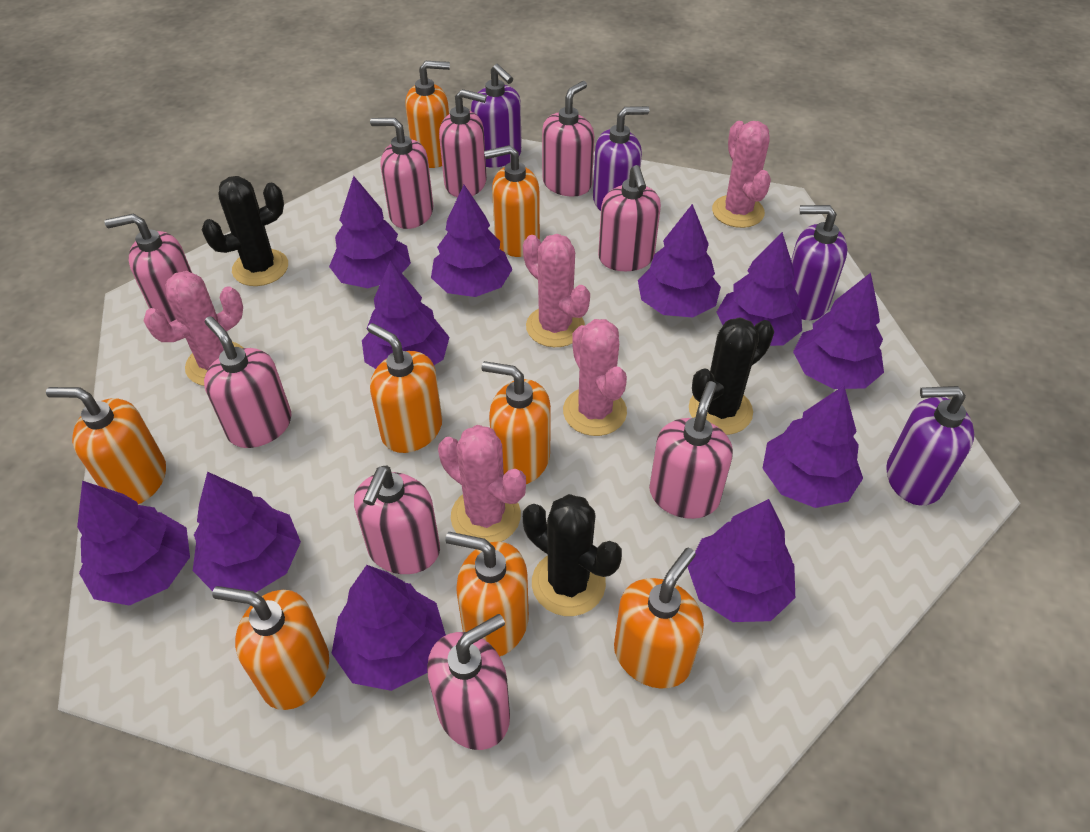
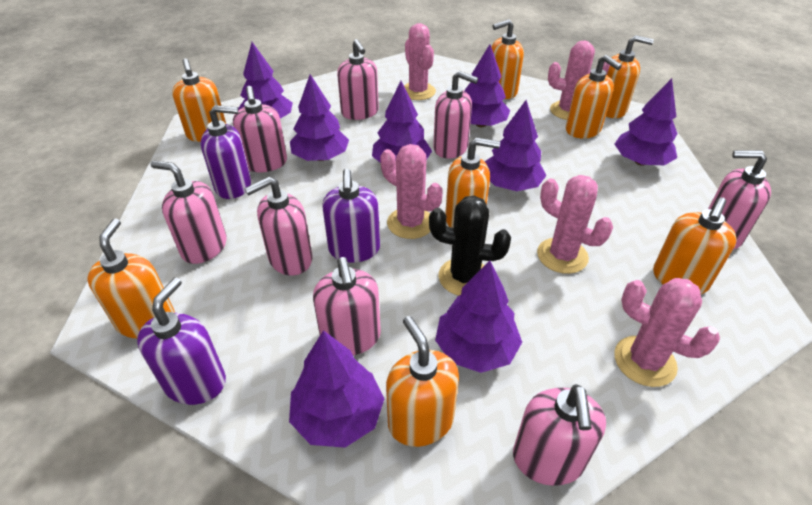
black cactus: 3 -> 1
pink soap dispenser: 9 -> 8
purple soap dispenser: 4 -> 3
purple tree: 11 -> 8

